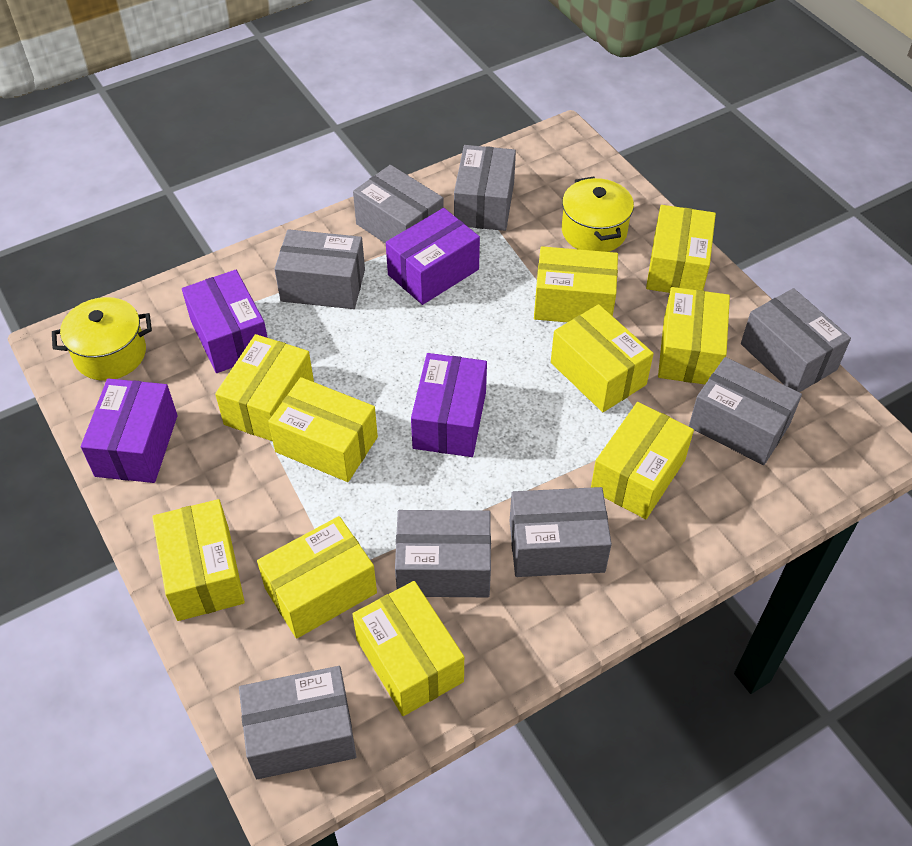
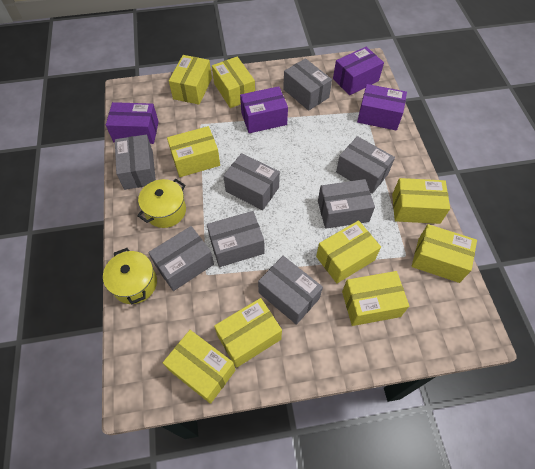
yellow box: 10 -> 9

